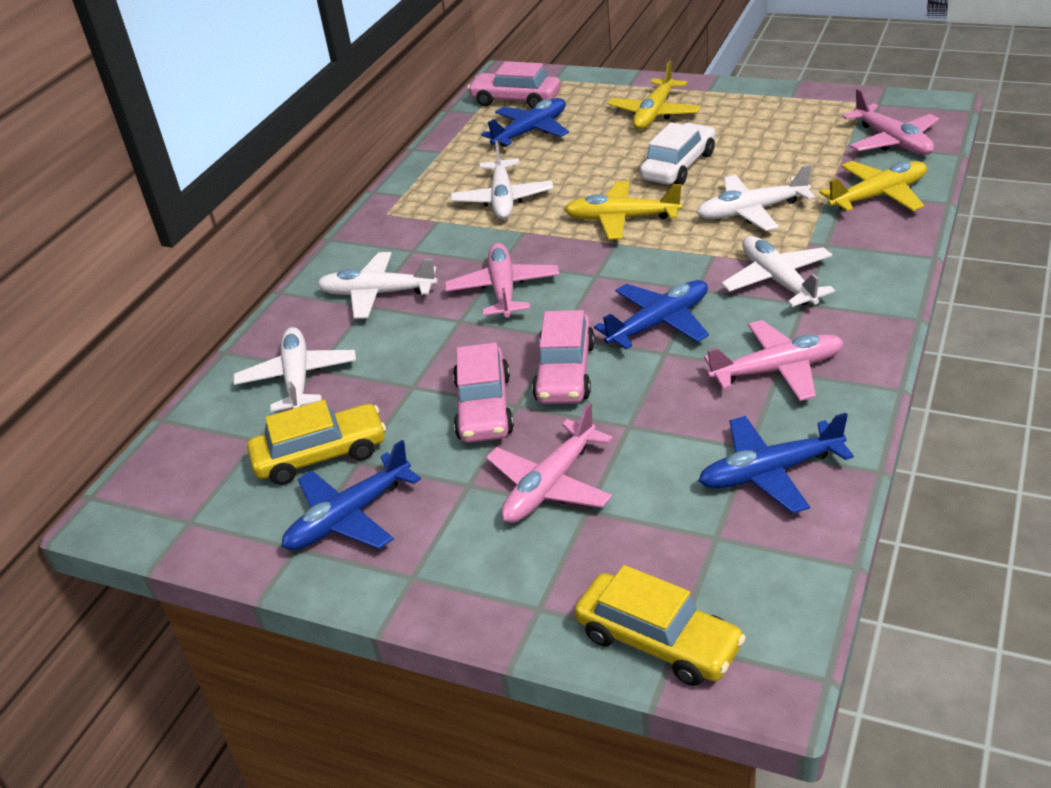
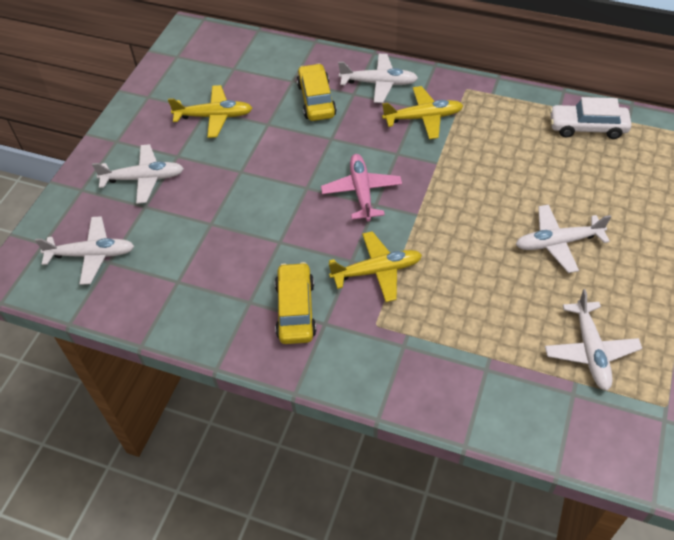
blue plane: 4 -> 0
pink car: 3 -> 0
pink plane: 4 -> 1

